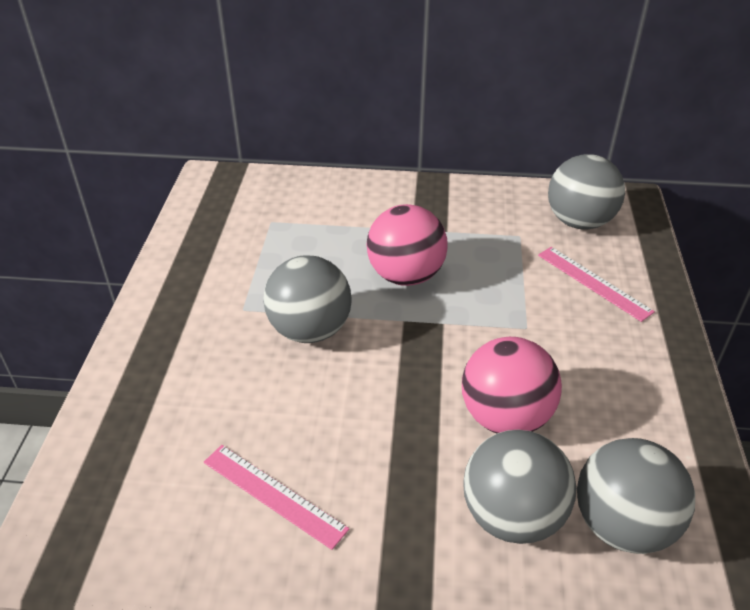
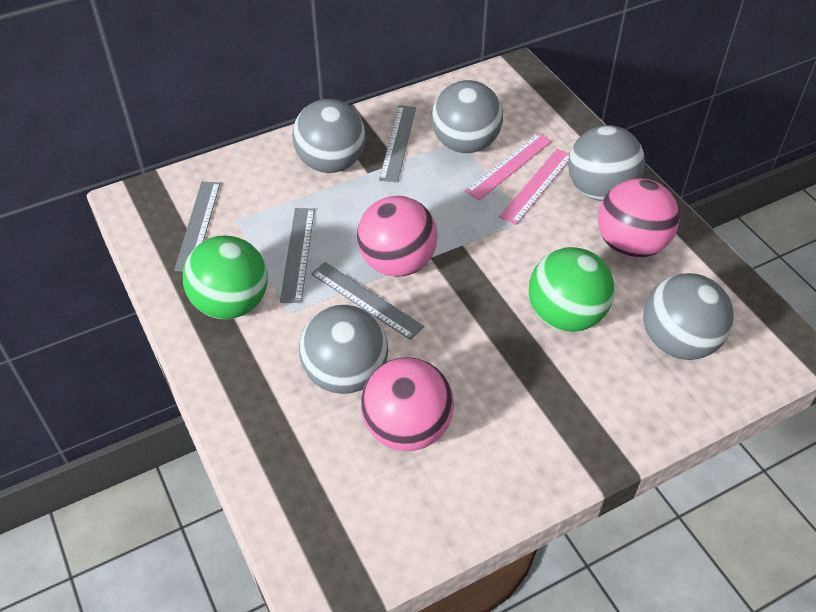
green ball: 0 -> 2
grey ball: 4 -> 5
grey ruler: 0 -> 4
pink ball: 2 -> 3

